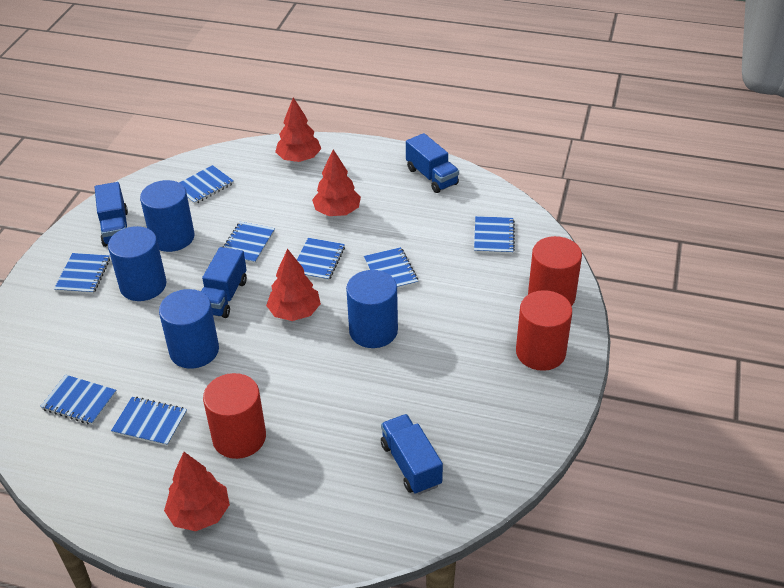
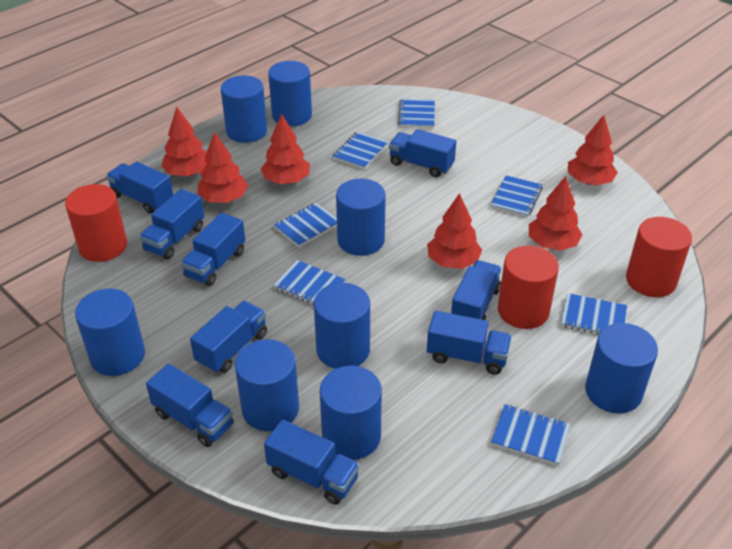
blue cylinder: 4 -> 8
blue notebook: 8 -> 7
blue truck: 4 -> 9
red tree: 4 -> 6

